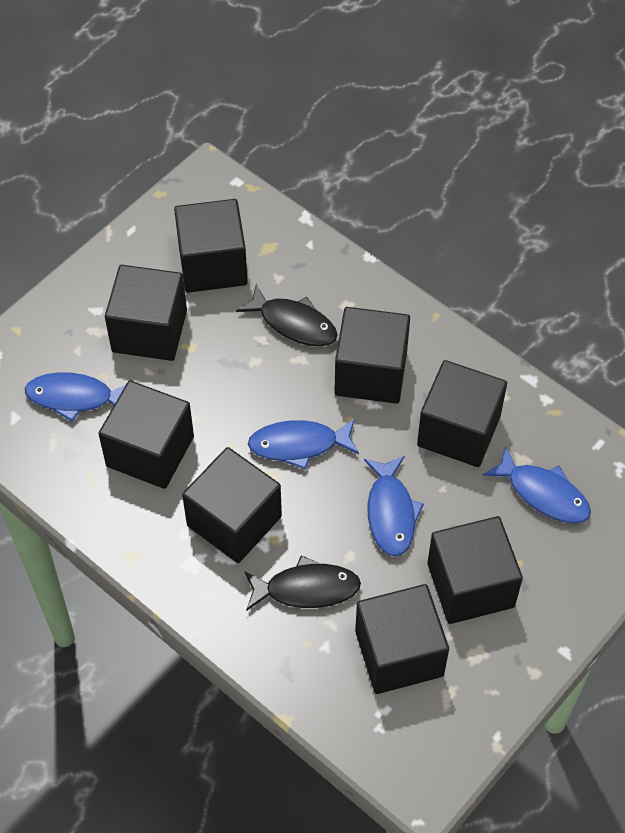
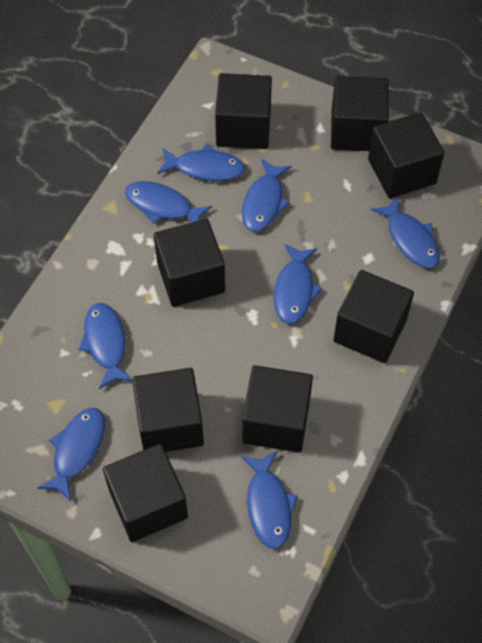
black fish: 2 -> 0
blue fish: 4 -> 8

